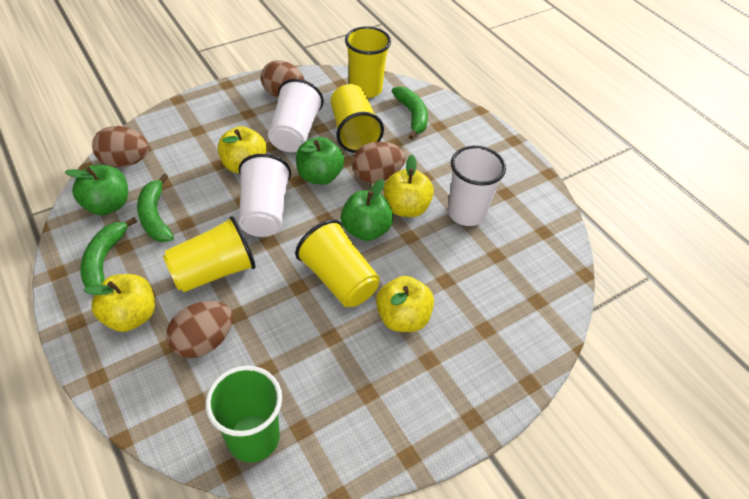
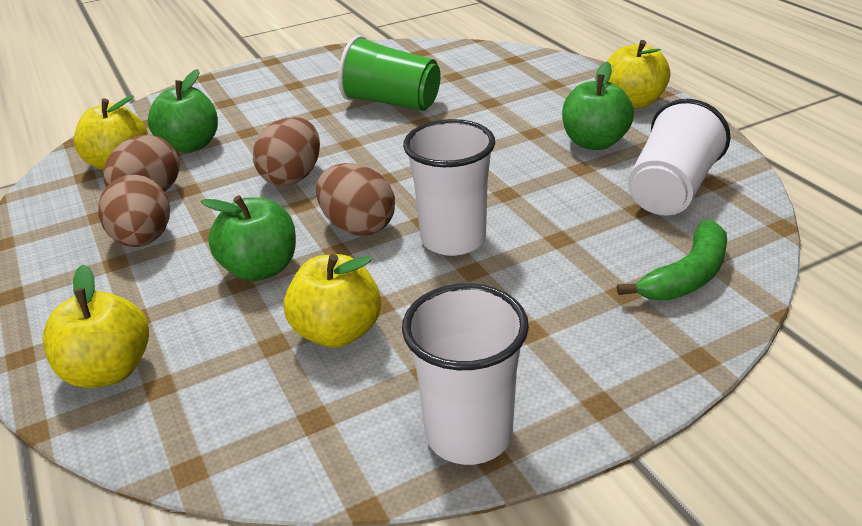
green banana: 3 -> 1
yellow cup: 4 -> 0

